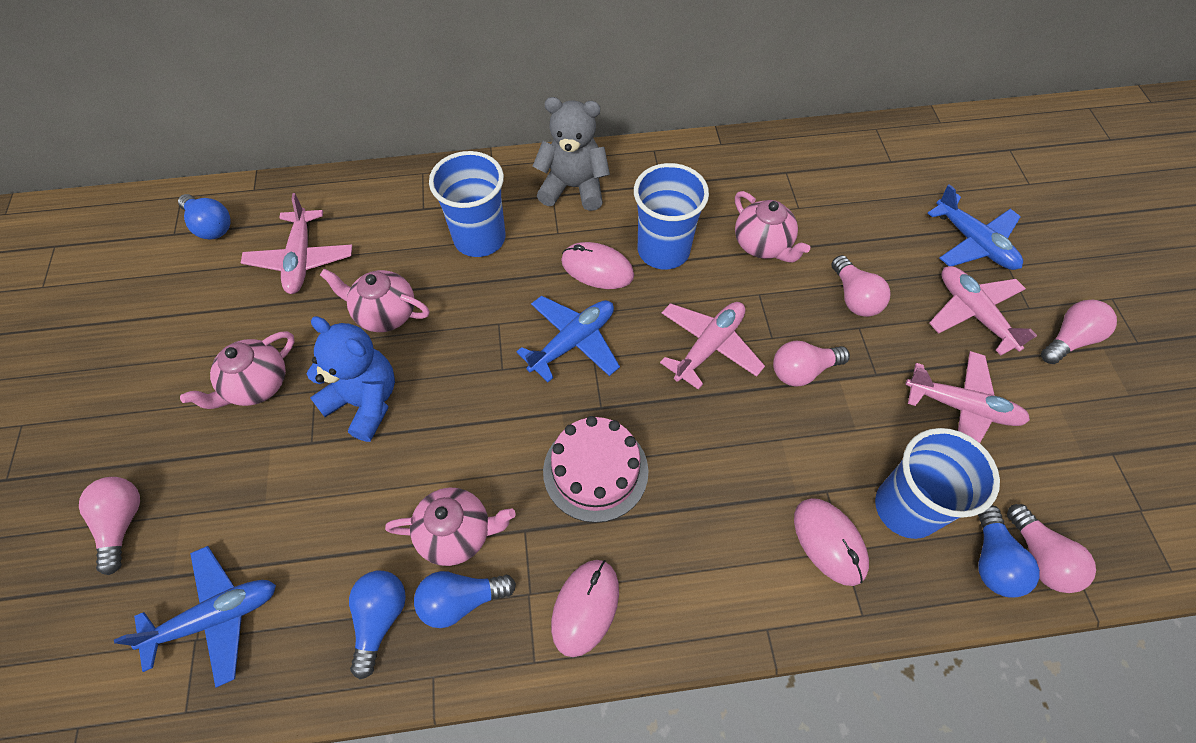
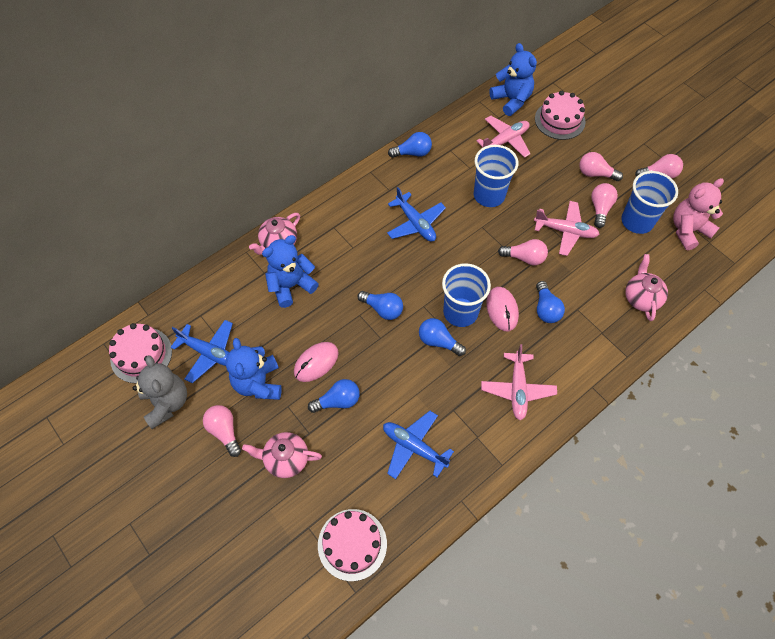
blue light bulb: 4 -> 5
blue teddy bear: 1 -> 3
pink cake: 1 -> 3
pink mouse: 3 -> 2
pink plane: 4 -> 3
pink teapot: 4 -> 3
pink teddy bear: 0 -> 1

